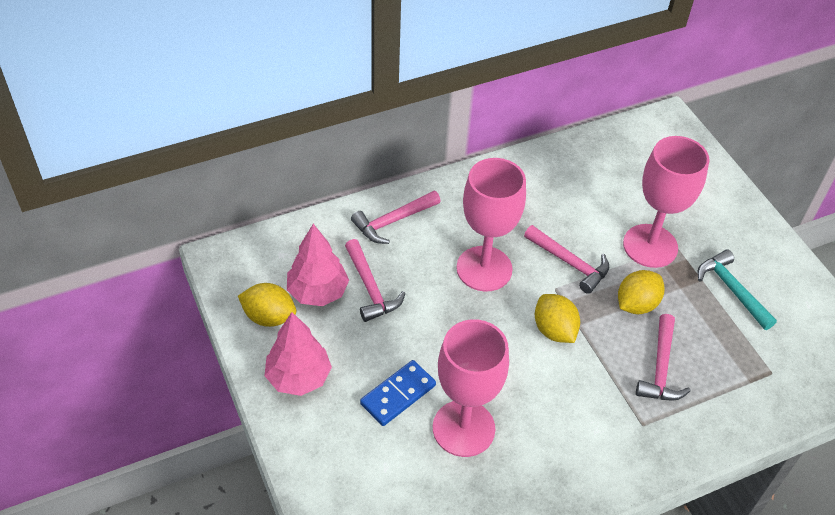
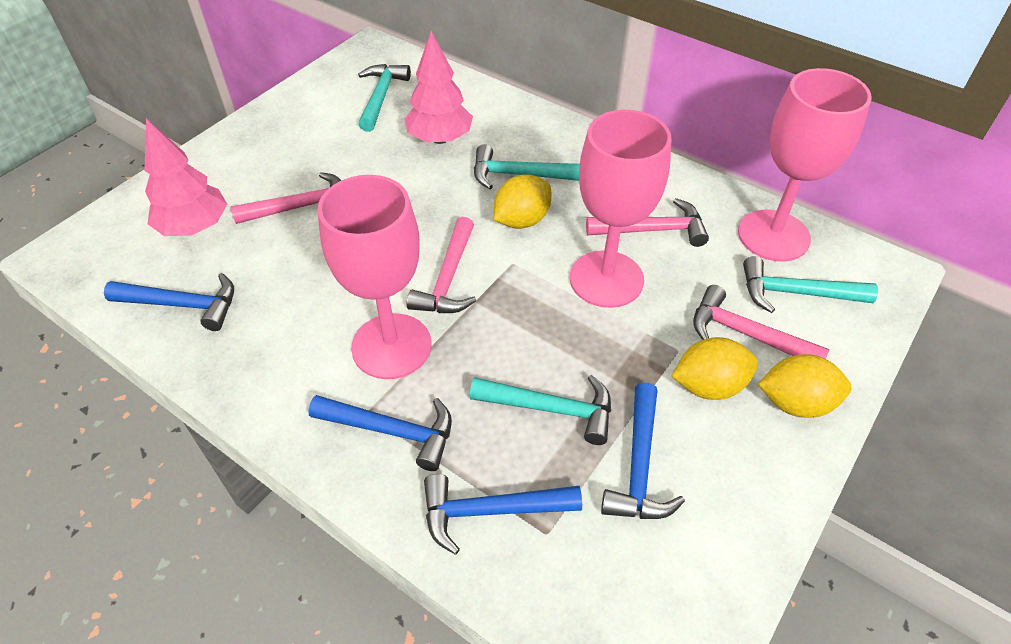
blue domino: 1 -> 0
blue hammer: 0 -> 4
turquoise hammer: 1 -> 4

